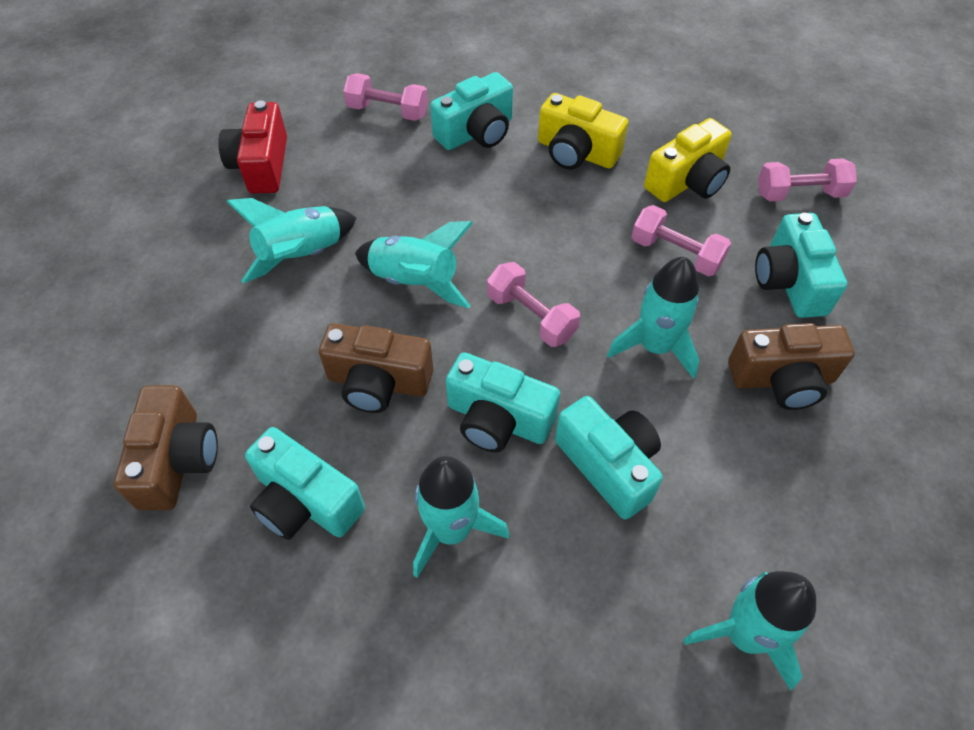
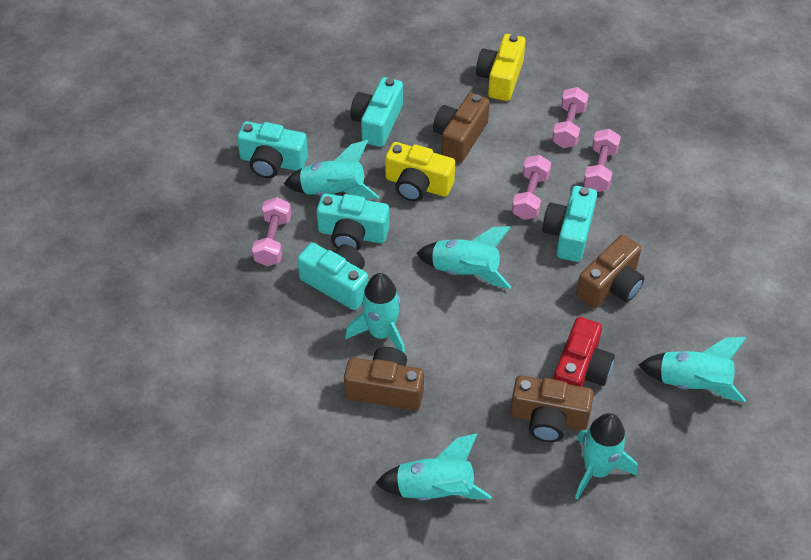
brown camera: 3 -> 4
turquoise rocket: 5 -> 6

